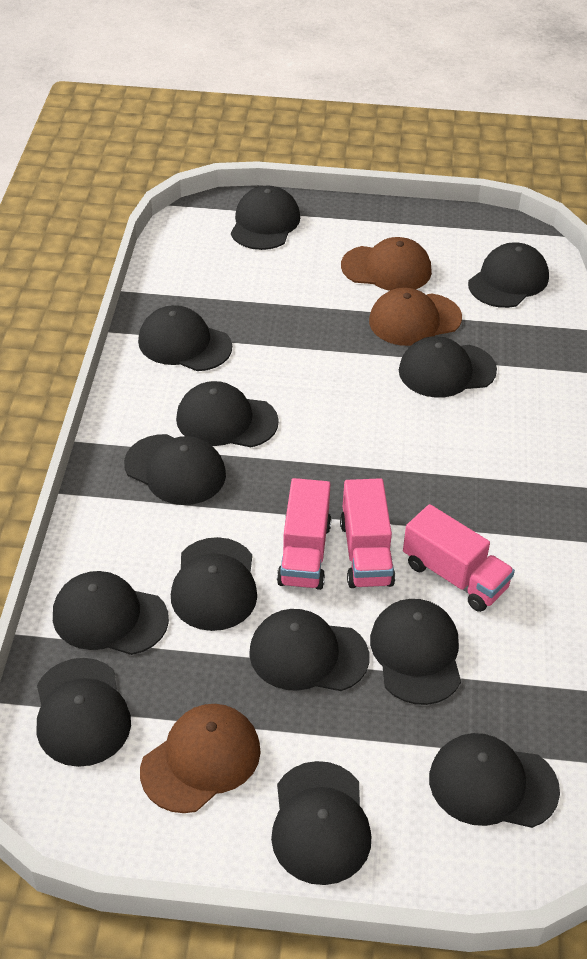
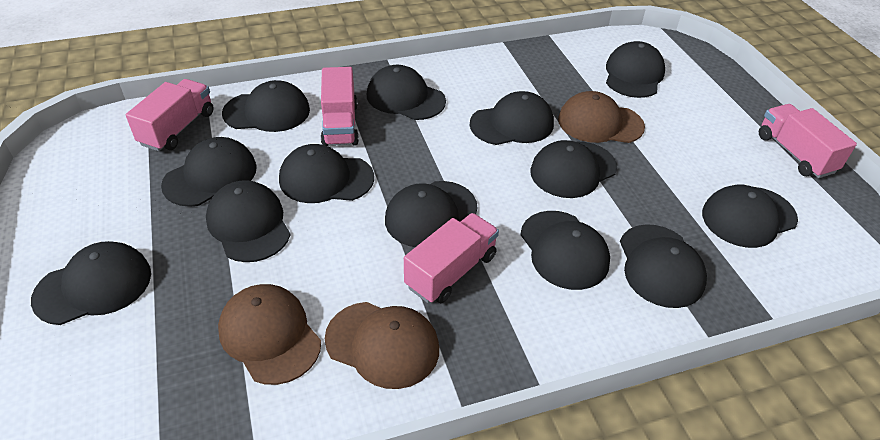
pink truck: 3 -> 4

